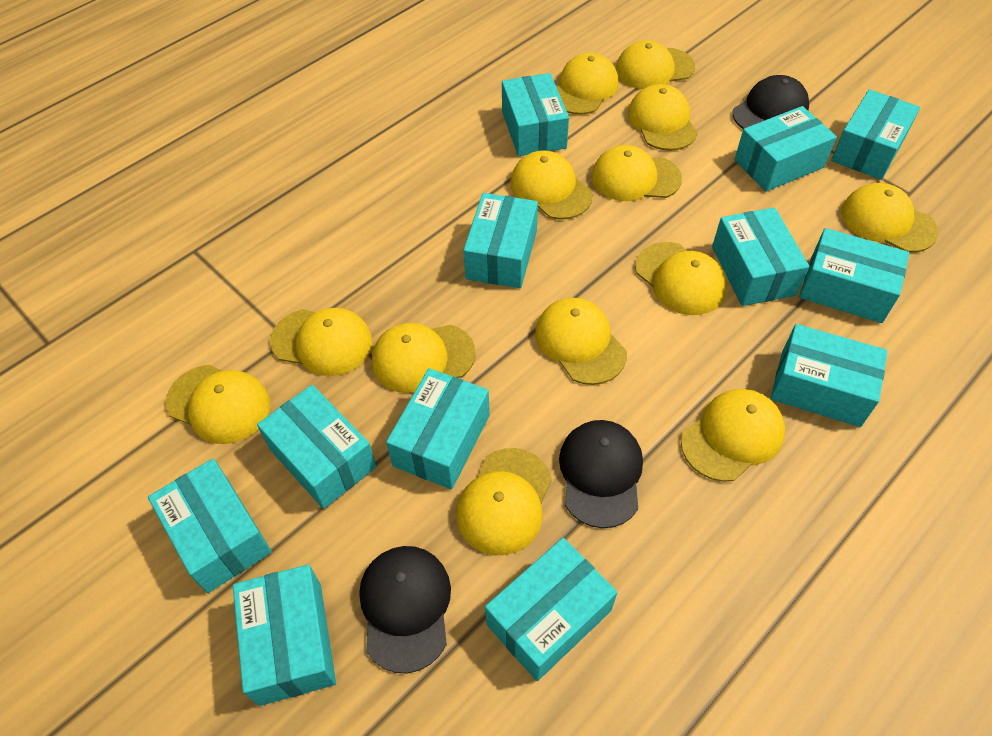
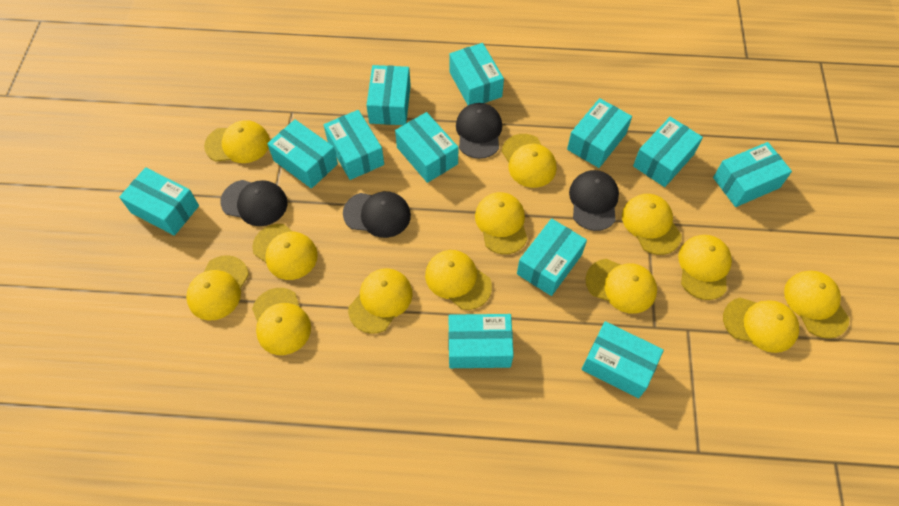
black cap: 3 -> 4

